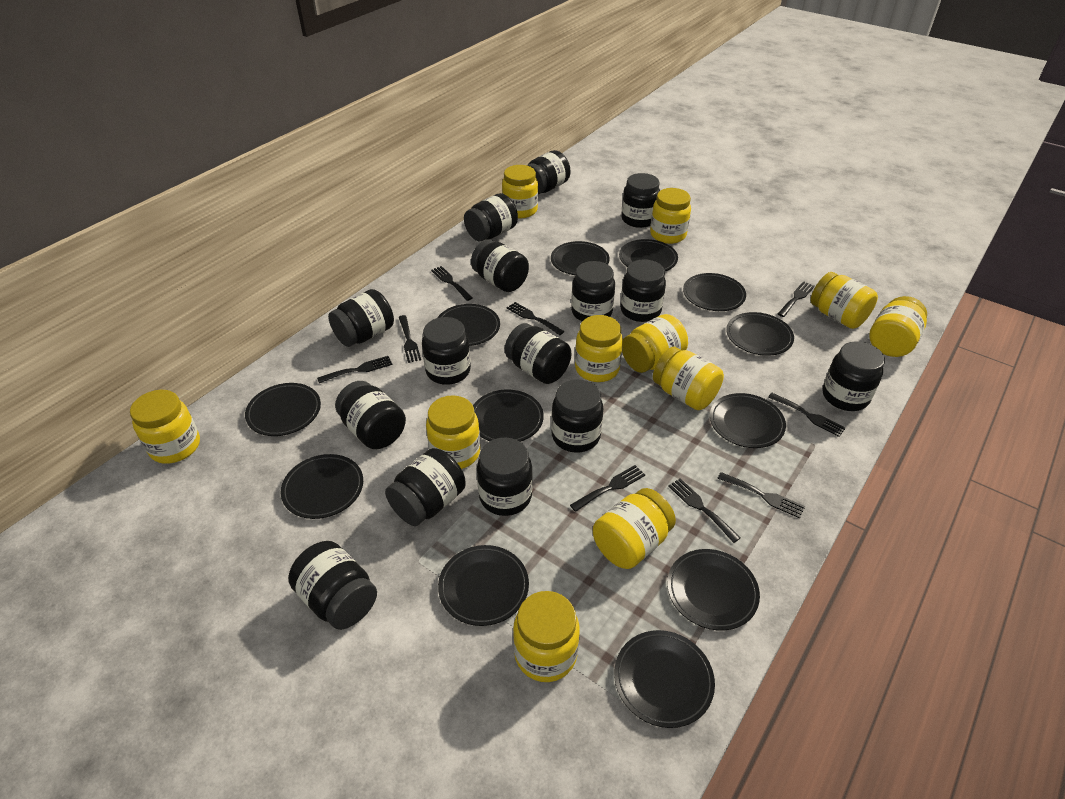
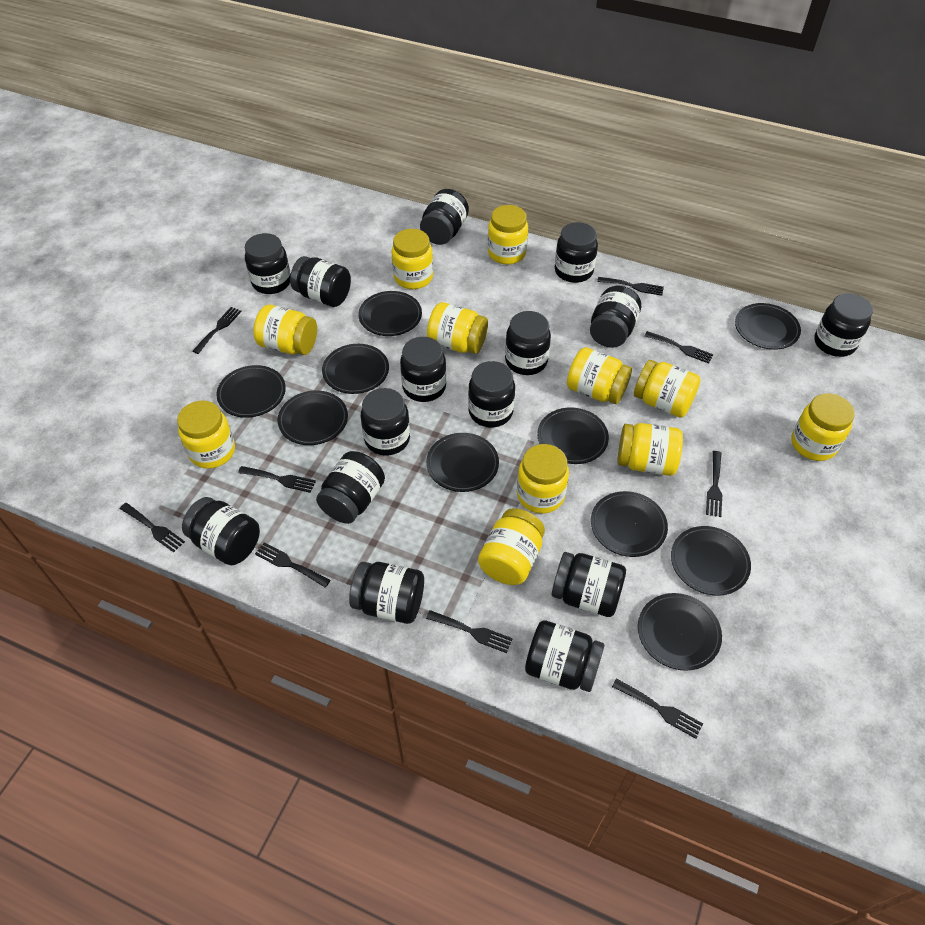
black plate: 12 -> 10

